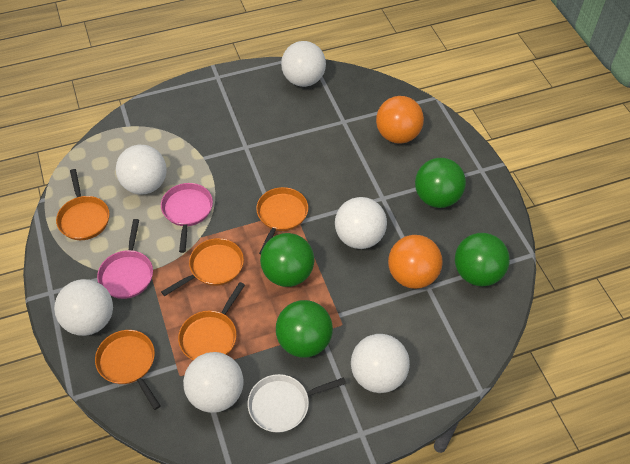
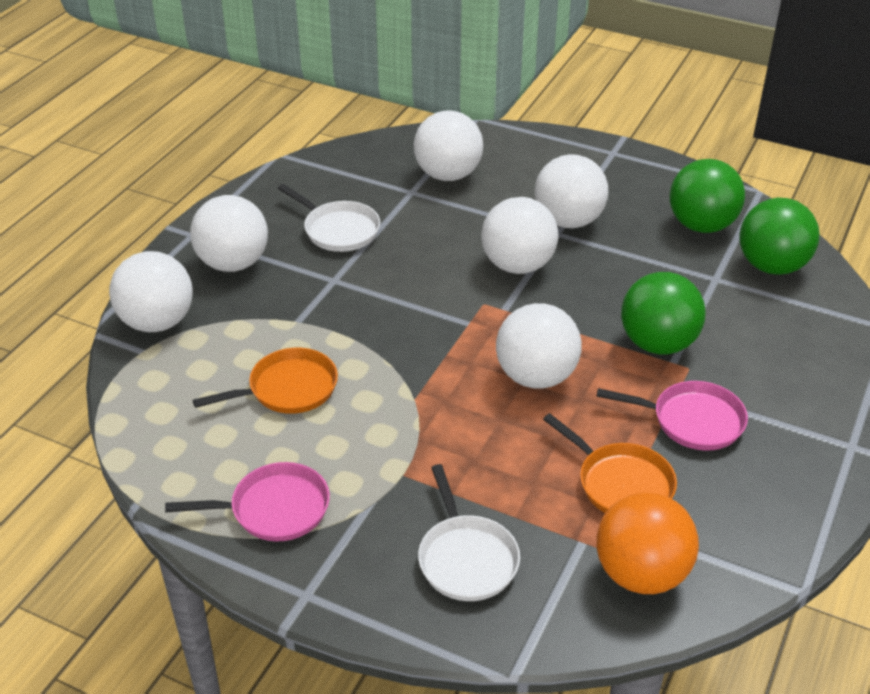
green ball: 4 -> 3
orange ball: 2 -> 1
orange pan: 5 -> 2
white pan: 1 -> 2

